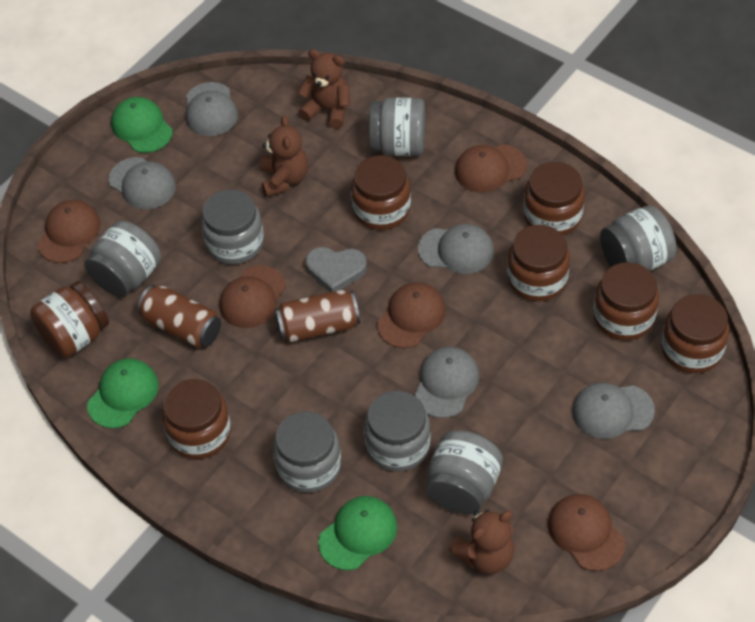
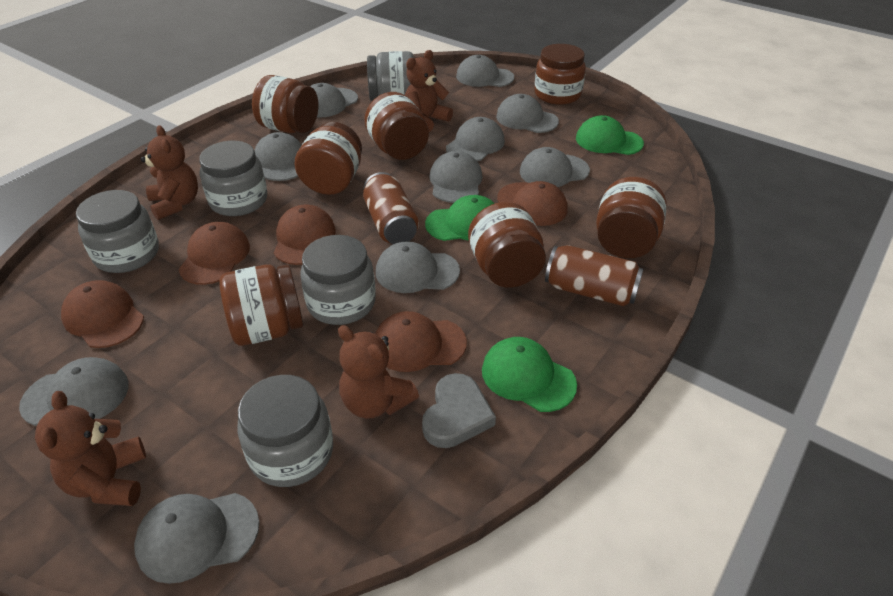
brown teddy bear: 3 -> 4
grey cap: 5 -> 10
grey jar: 7 -> 5

